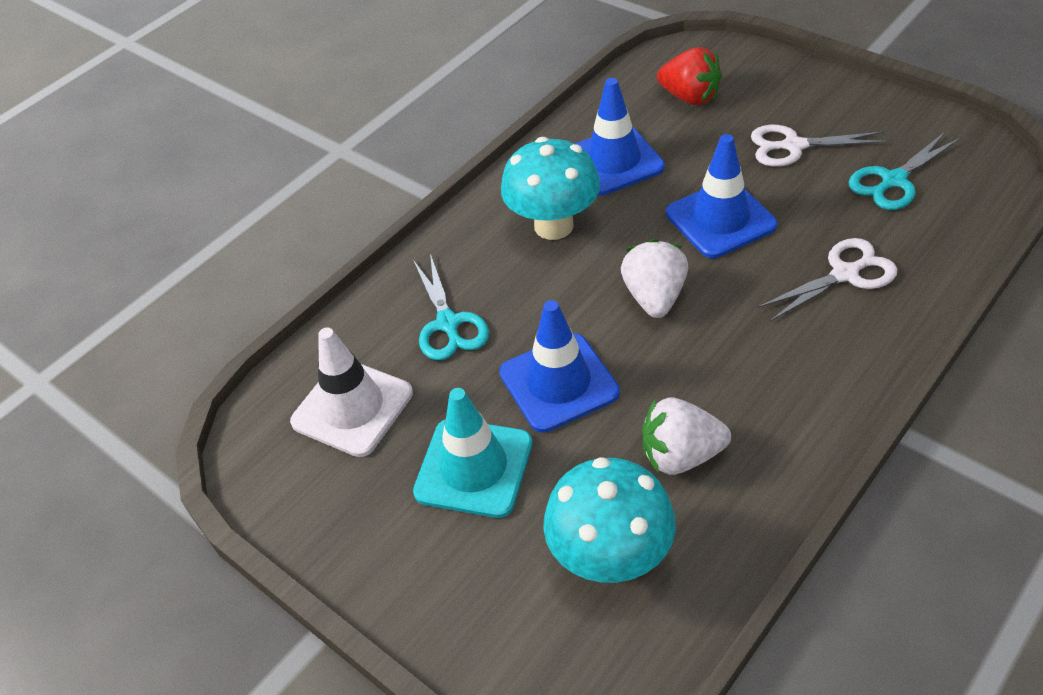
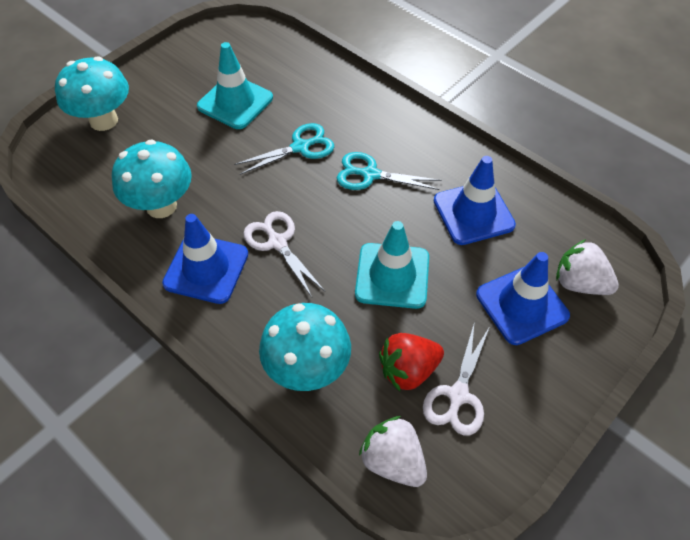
turquoise mushroom: 2 -> 3
turquoise traffic cone: 1 -> 2
white traffic cone: 1 -> 0

